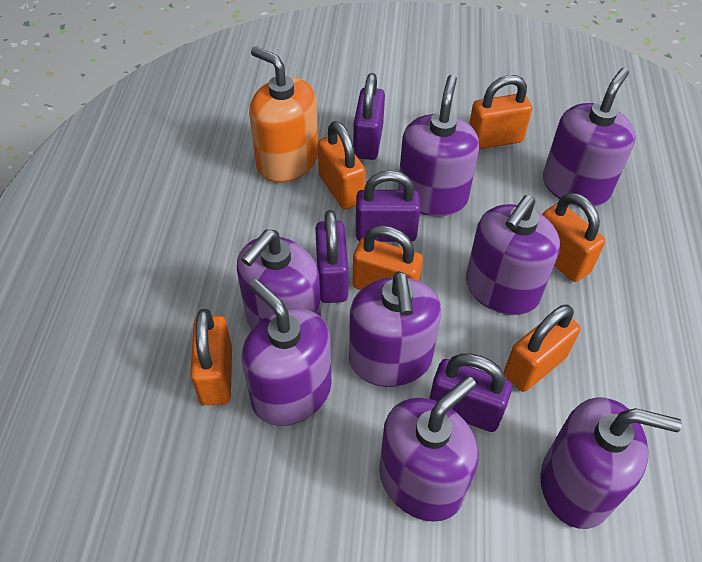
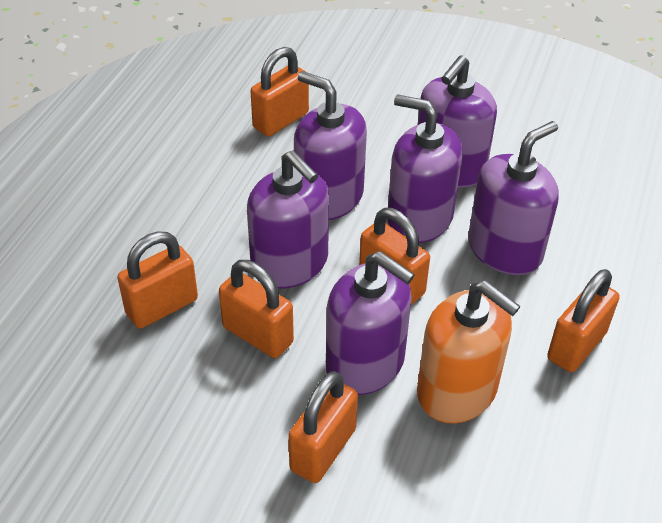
purple padlock: 4 -> 0
purple soap dispenser: 8 -> 6

